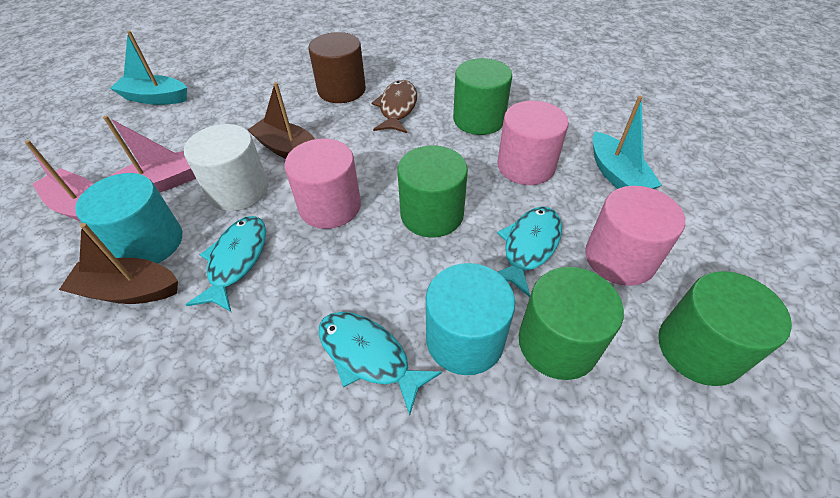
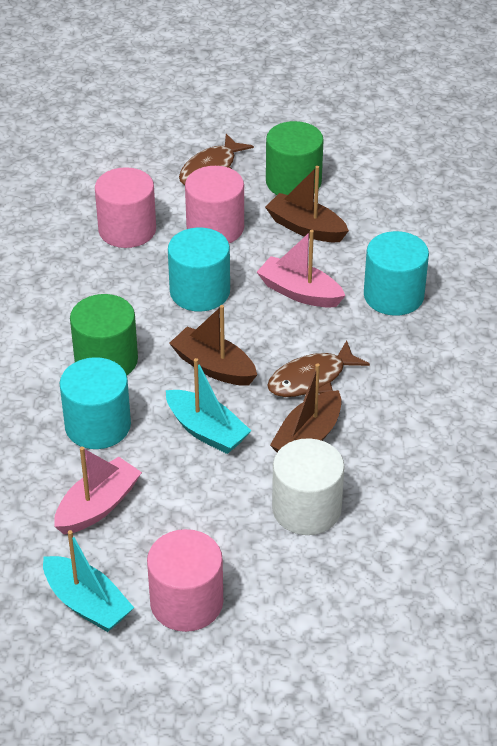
brown boat: 2 -> 3
brown cylinder: 1 -> 0
brown fish: 1 -> 2
green cylinder: 4 -> 2
turquoise cylinder: 2 -> 3
turquoise fish: 3 -> 0

